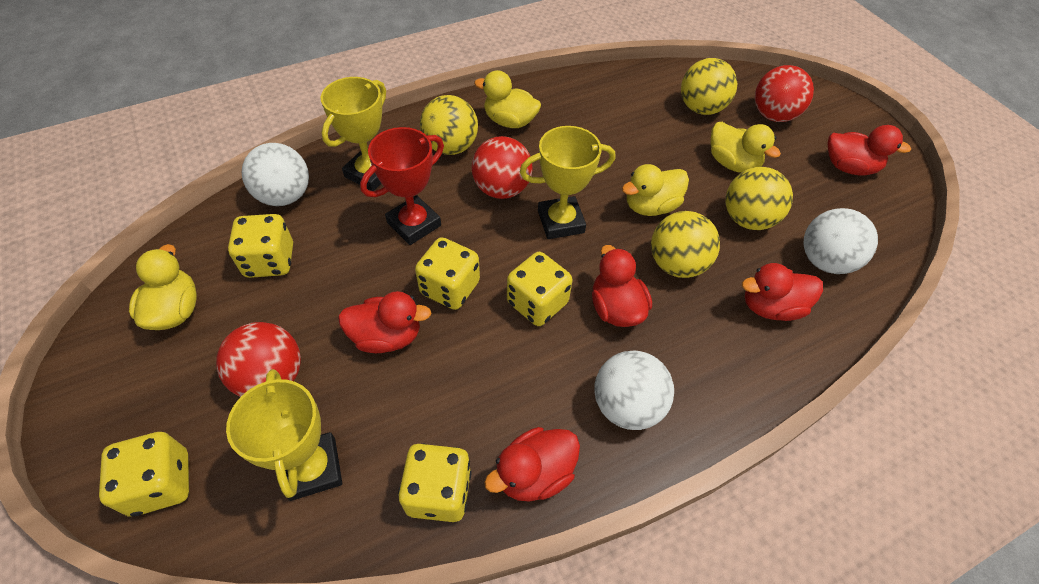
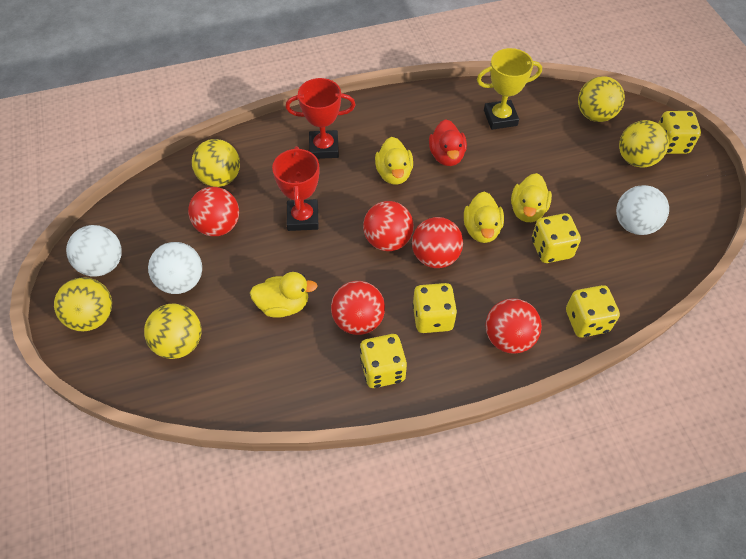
red ball: 3 -> 5
red duck: 5 -> 1
red trophy: 1 -> 2
yellow ball: 4 -> 5
yellow trophy: 3 -> 1

